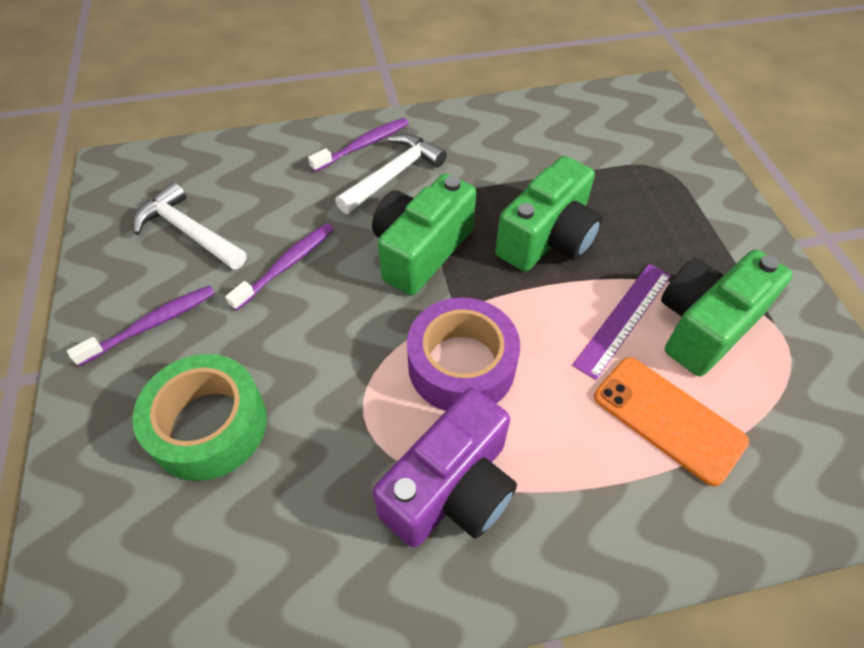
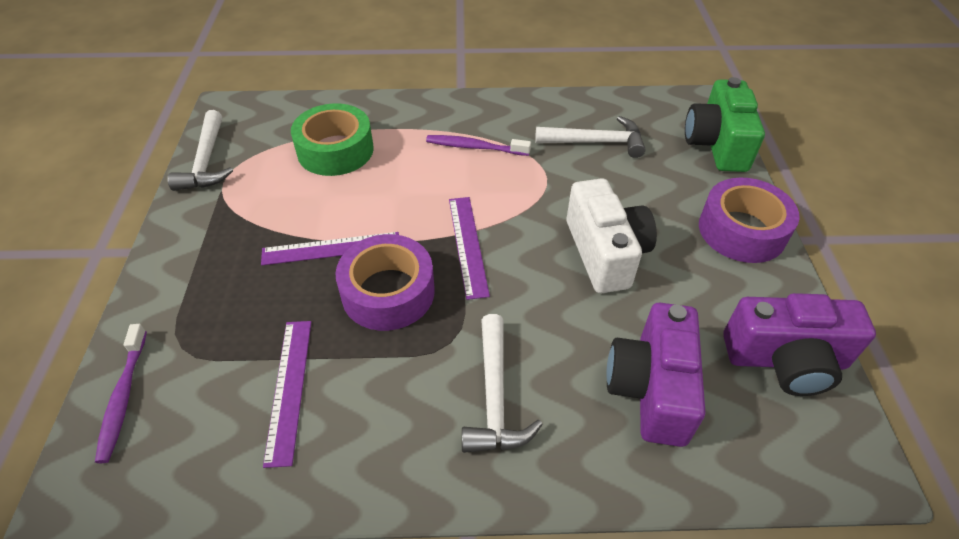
green camera: 3 -> 1
orange phone: 1 -> 0
purple camera: 1 -> 2
purple ruler: 1 -> 3
purple tape: 1 -> 2
purple toothbrush: 3 -> 2
white camera: 0 -> 1
white hammer: 2 -> 3

